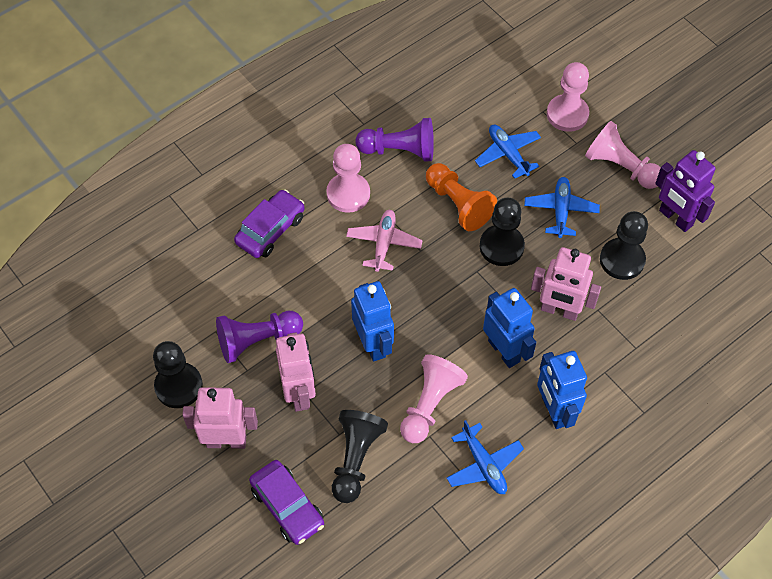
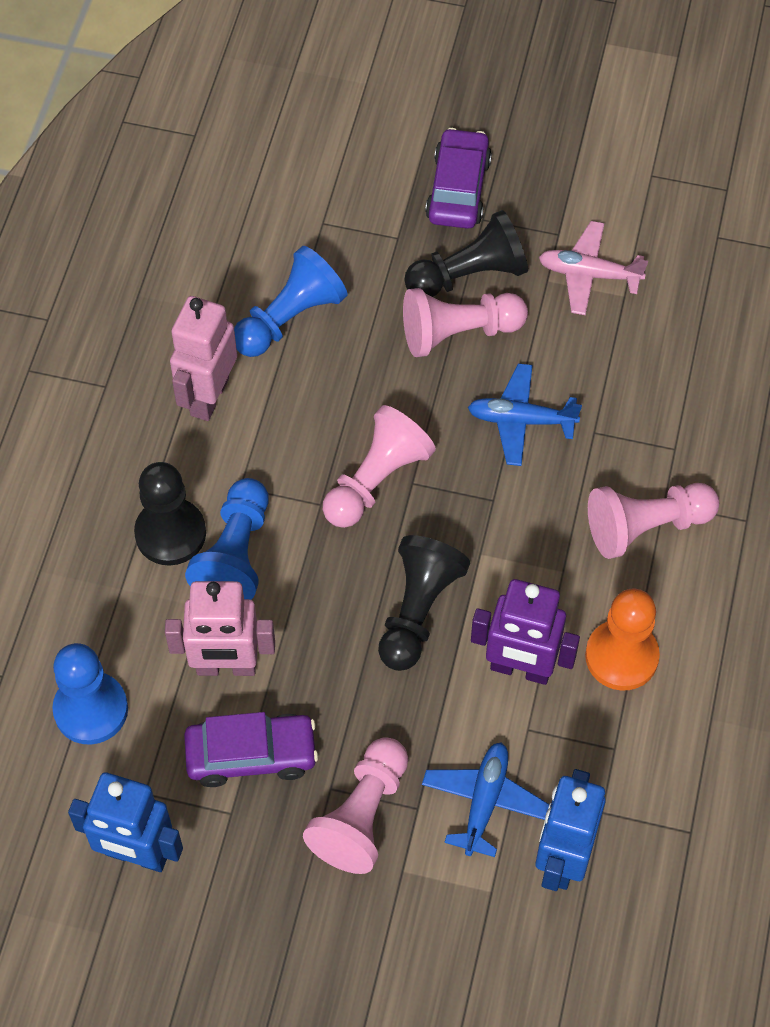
black pawn: 4 -> 3
blue pawn: 0 -> 3
blue plane: 3 -> 2
blue robot: 3 -> 2
pink robot: 3 -> 2
purple pawn: 2 -> 0

